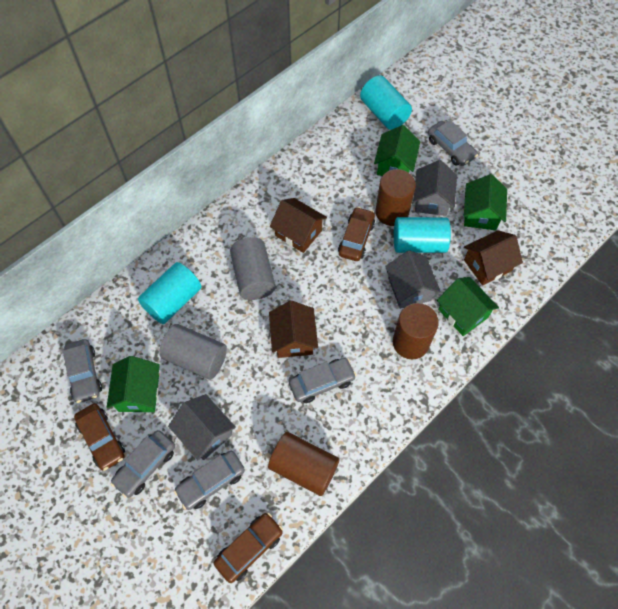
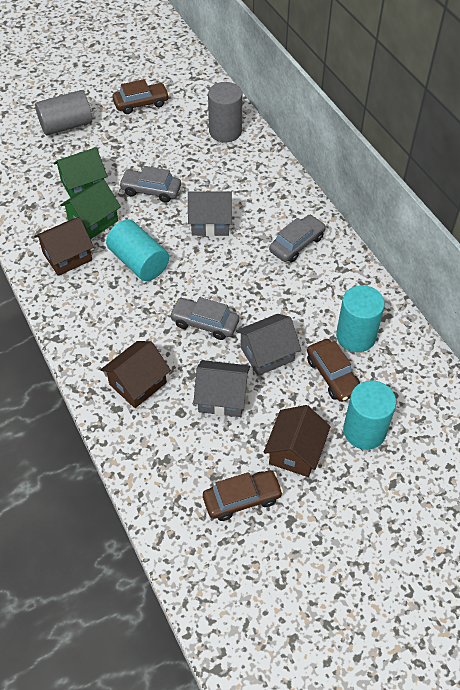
brown cylinder: 3 -> 0
green house: 4 -> 2
grey car: 5 -> 3

